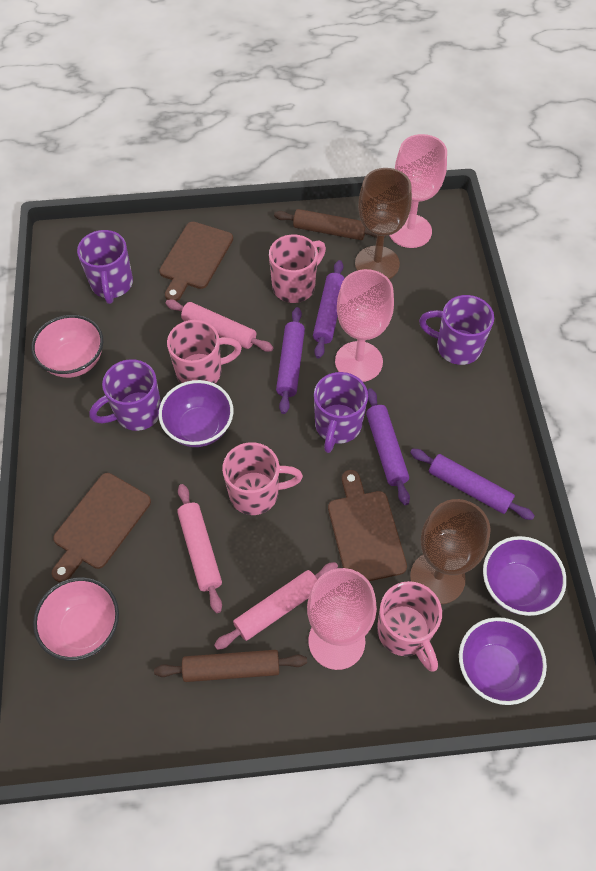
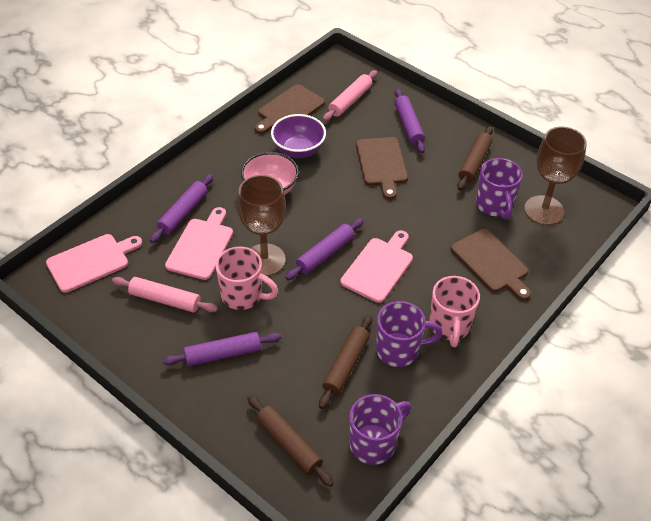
brown rolling pin: 2 -> 3
pink bowl: 2 -> 1
pink cutting board: 0 -> 3
pink goblet: 3 -> 0
pink mug: 4 -> 2
pink rolling pin: 3 -> 2
purple bowl: 3 -> 1
purple mug: 4 -> 3

